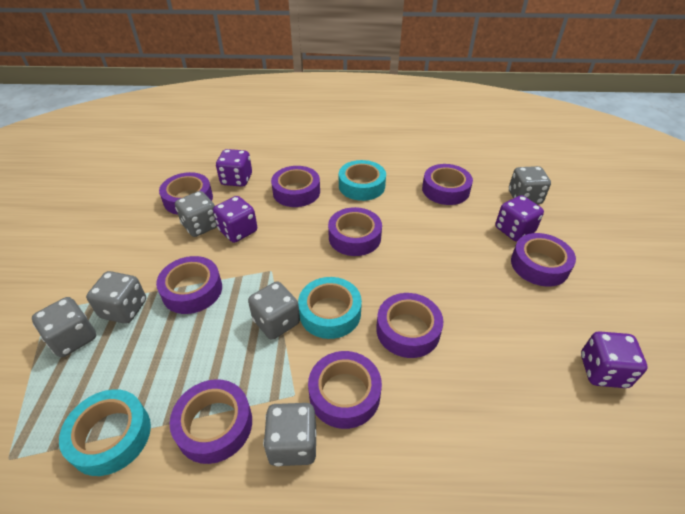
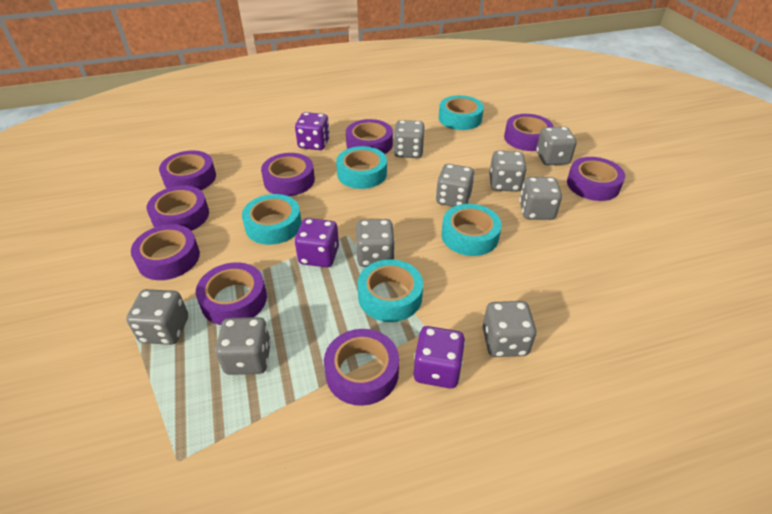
grey dice: 6 -> 9
purple dice: 4 -> 3
turquoise tape: 3 -> 5

